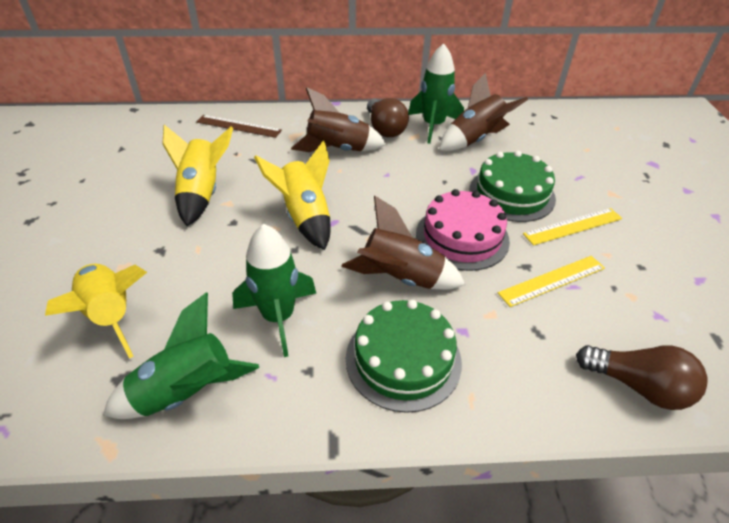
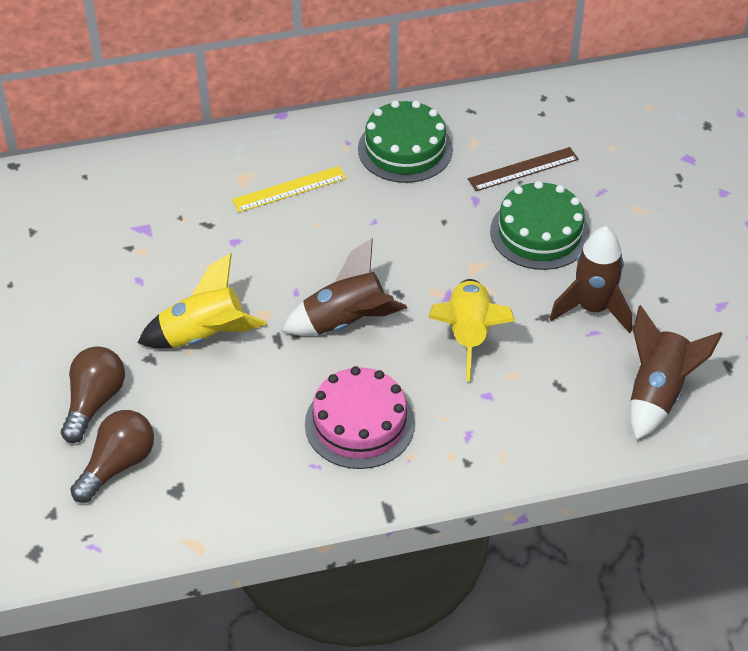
green rocket: 3 -> 0
yellow rocket: 3 -> 2
yellow ruler: 2 -> 1

